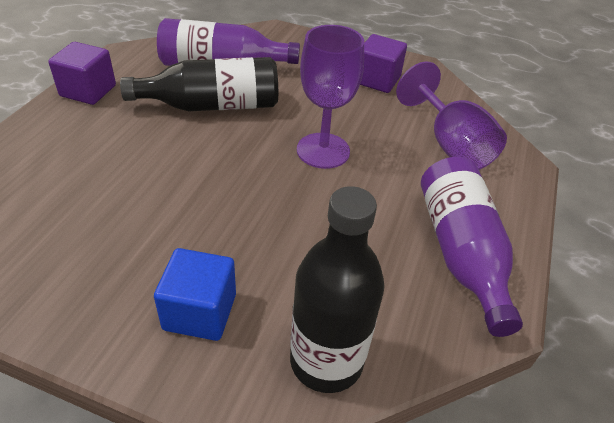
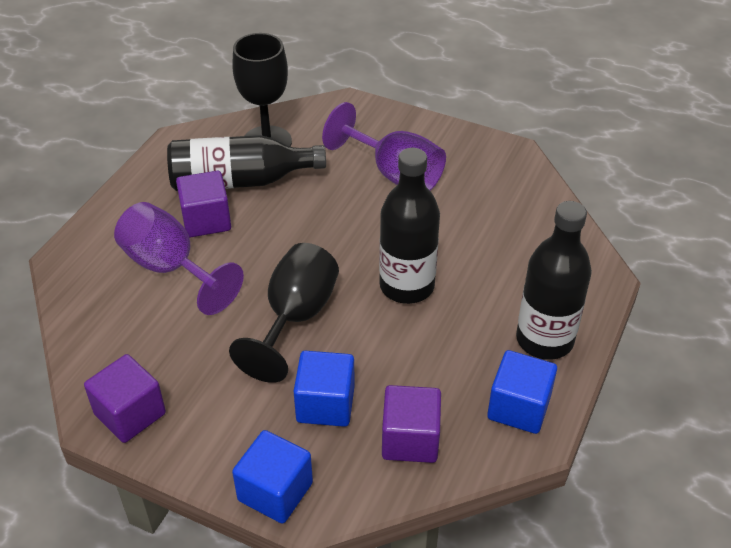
black bottle: 2 -> 3
black goblet: 0 -> 2
blue cube: 1 -> 3
purple bottle: 2 -> 0
purple cube: 2 -> 3

